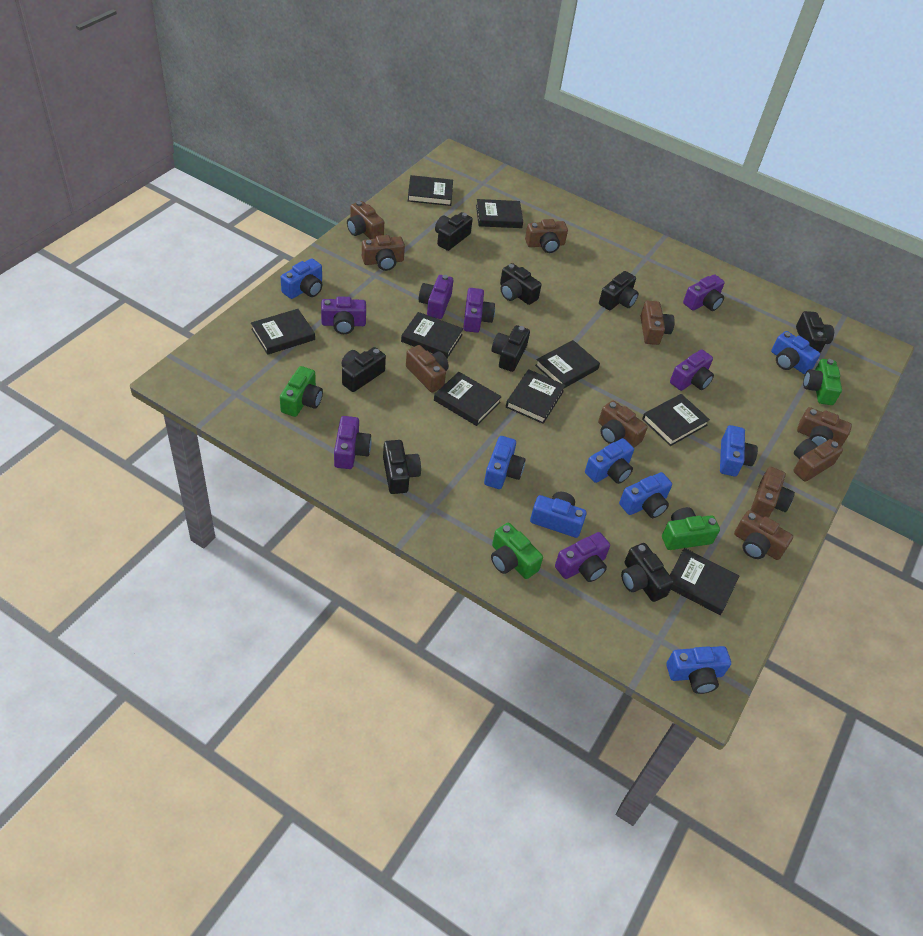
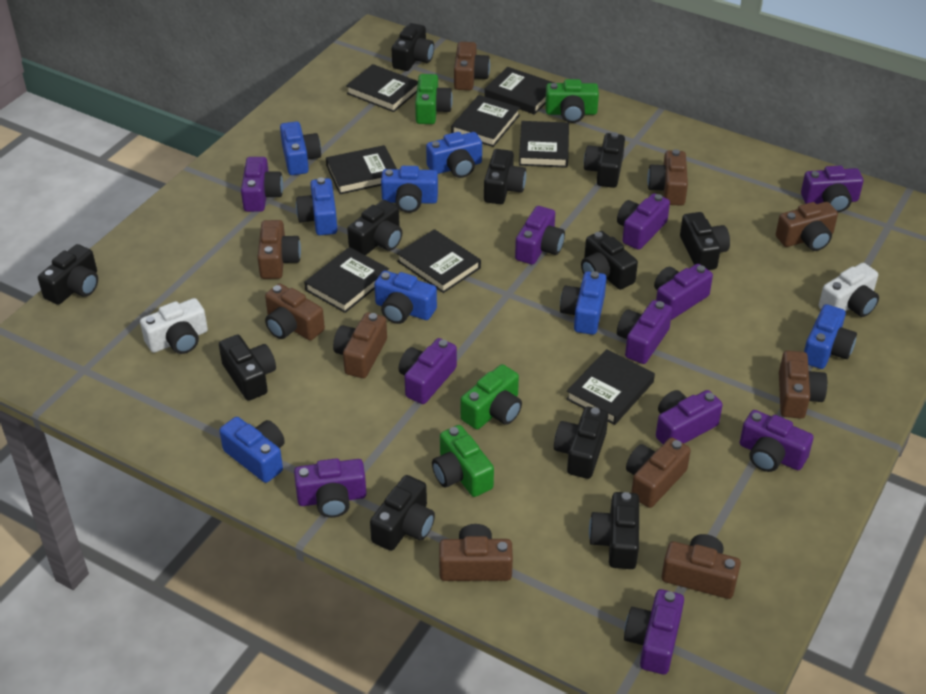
black book: 9 -> 8
black camera: 8 -> 11
purple camera: 7 -> 11
white camera: 0 -> 2

